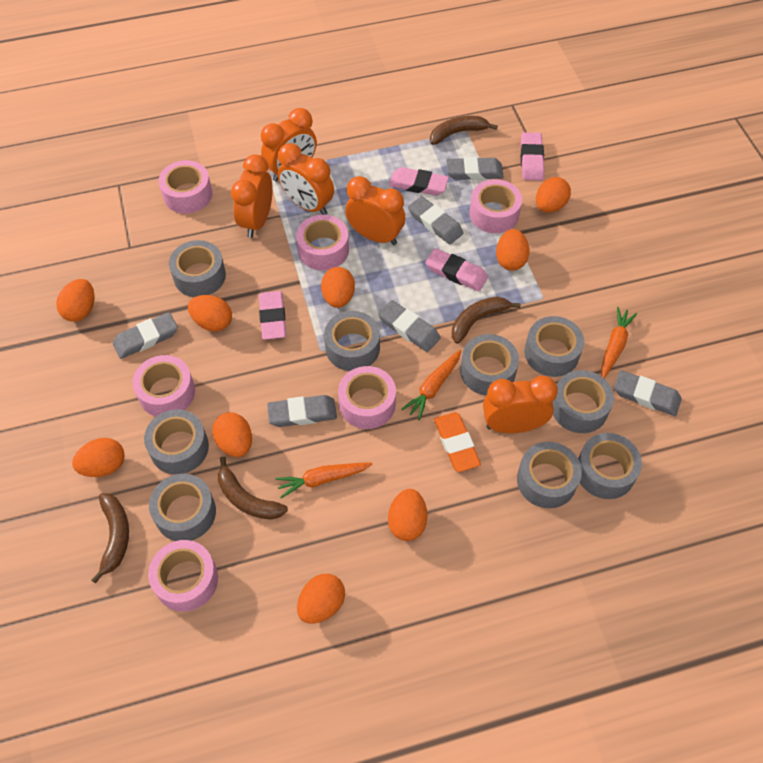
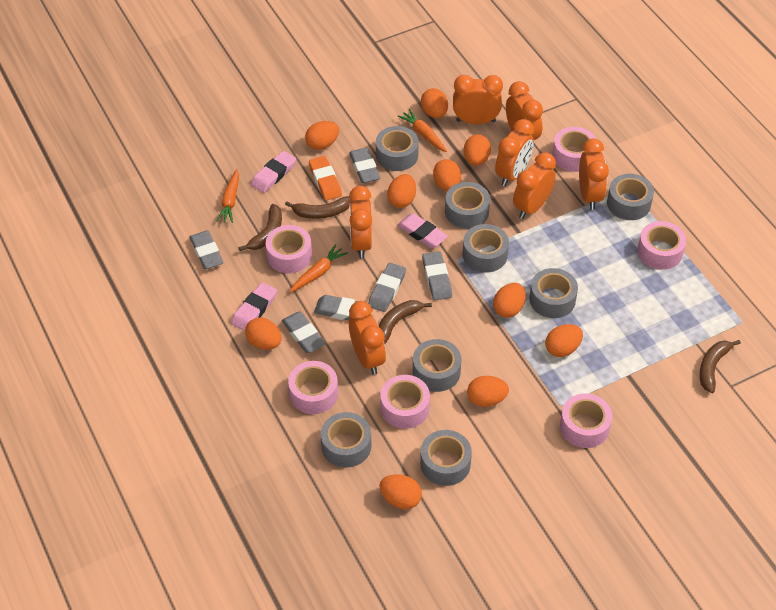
grey tape: 9 -> 8
orange clock: 5 -> 7
orange egg: 9 -> 10
pink eraser: 4 -> 3

